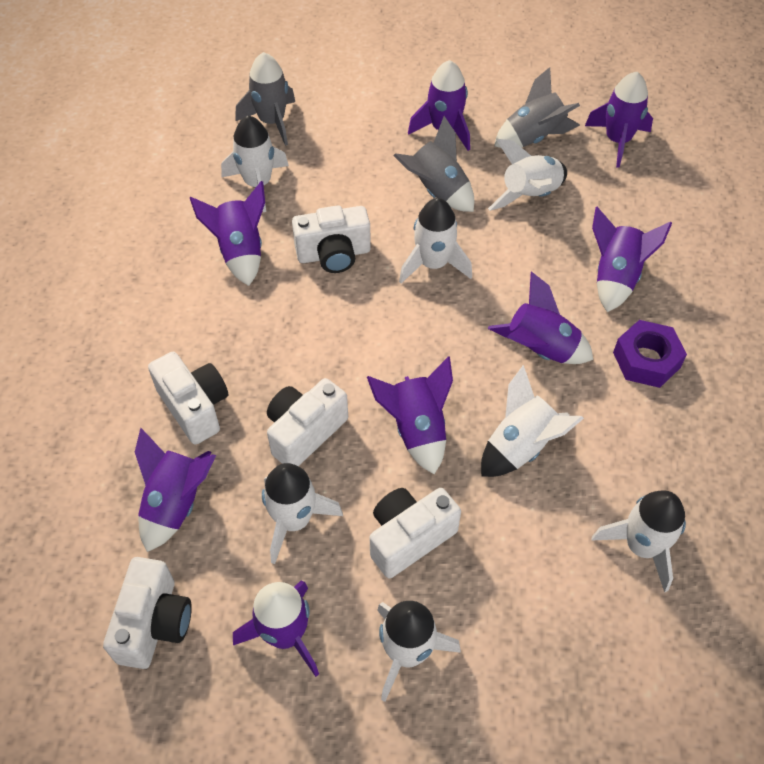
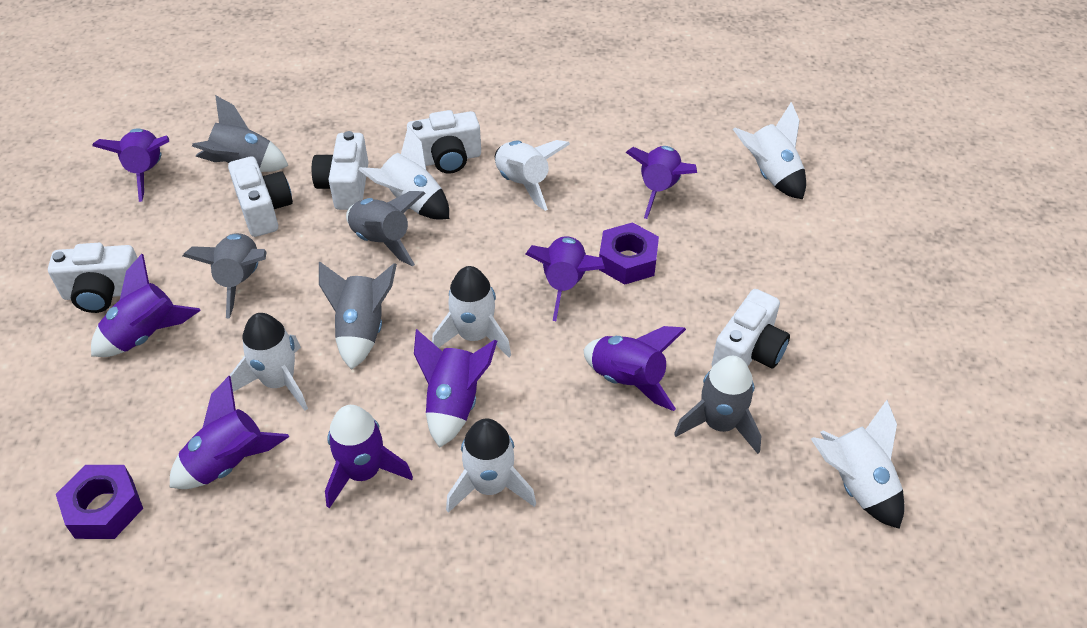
grey rocket: 3 -> 5
purple nut: 1 -> 2

